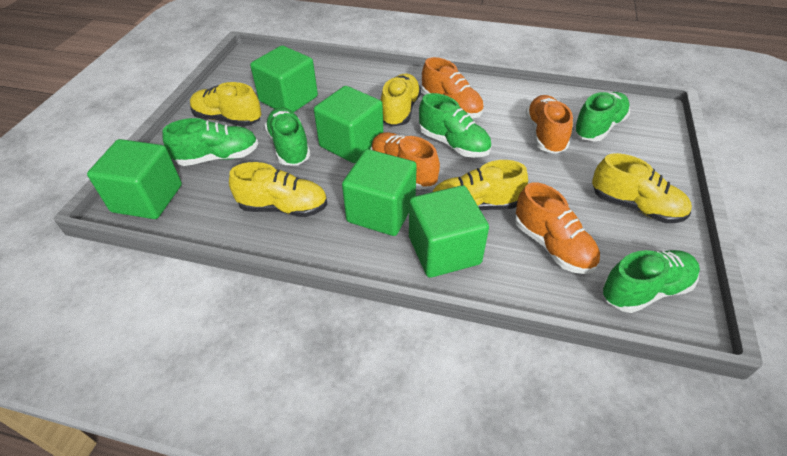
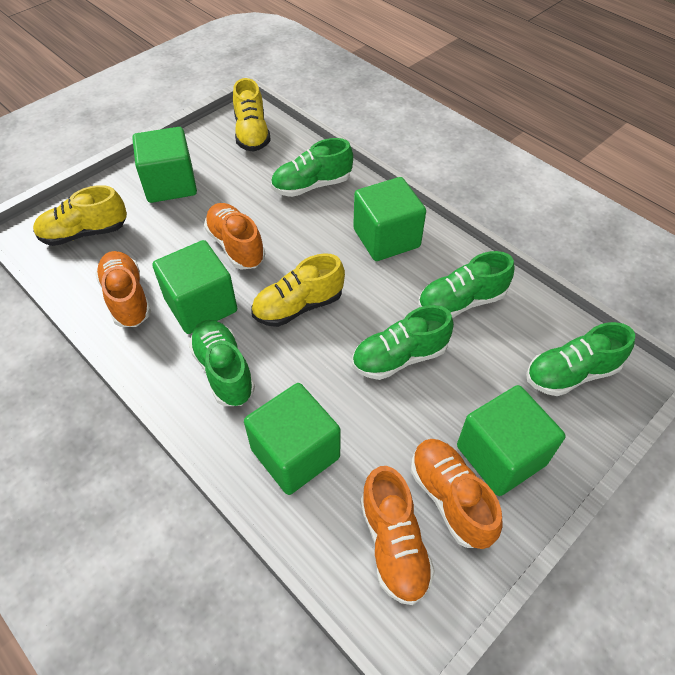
yellow shoe: 5 -> 3

